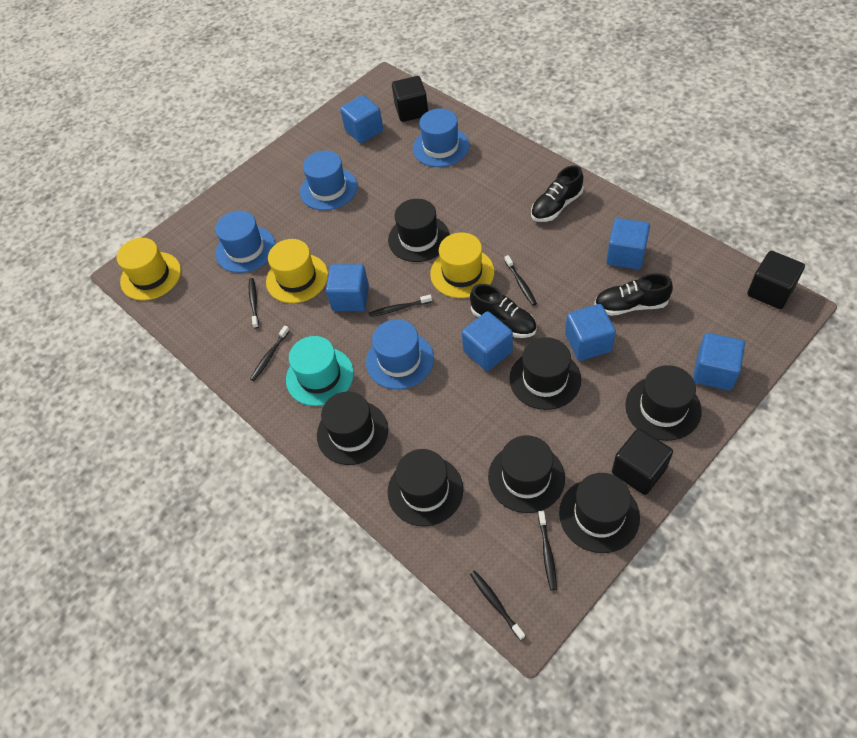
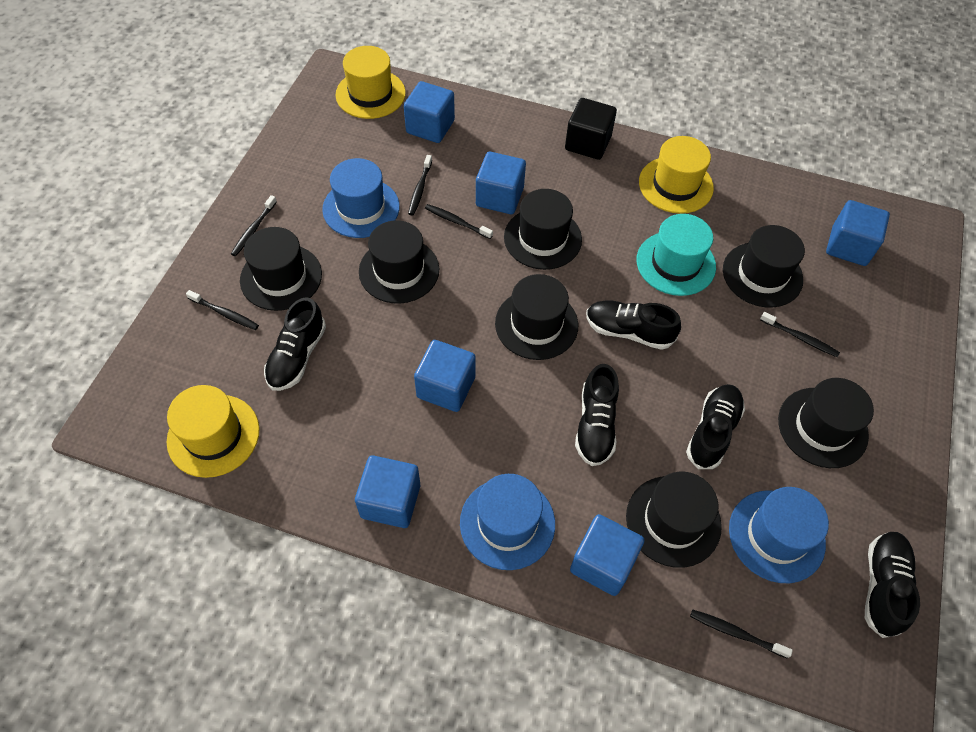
black cube: 3 -> 1
black shoe: 3 -> 5
blue hat: 4 -> 3

